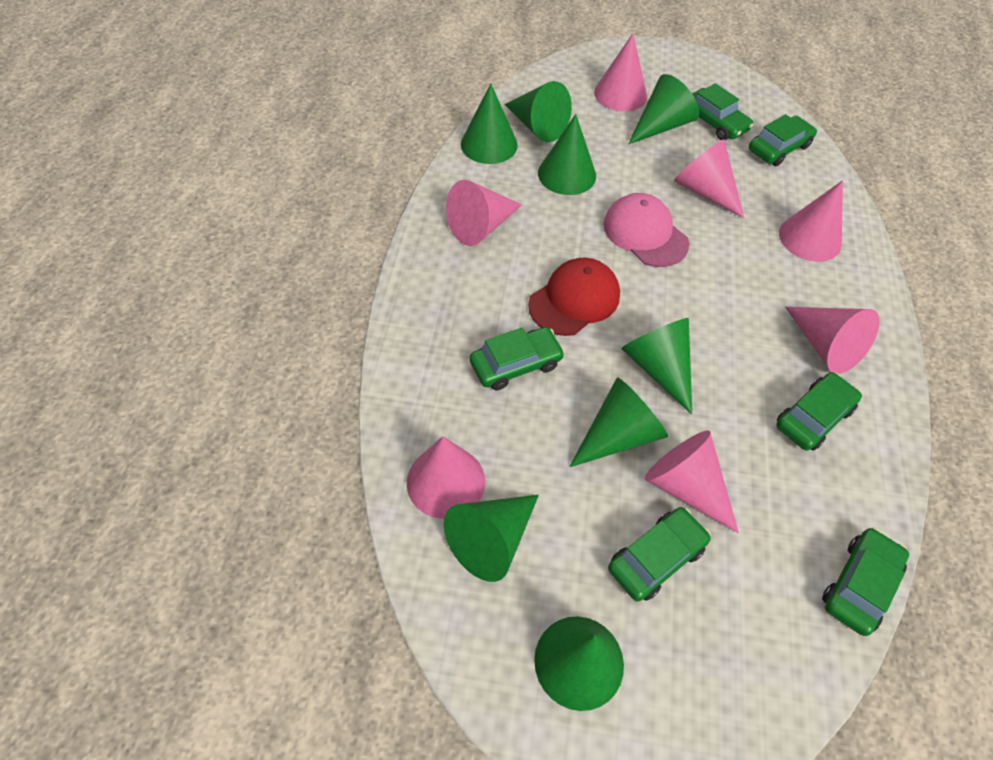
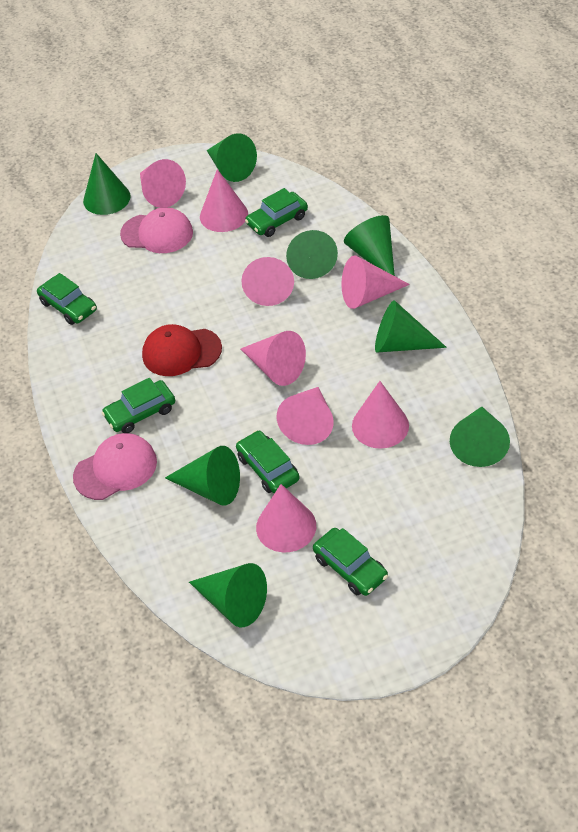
green car: 6 -> 5
pink cap: 1 -> 2
pink cone: 7 -> 8

